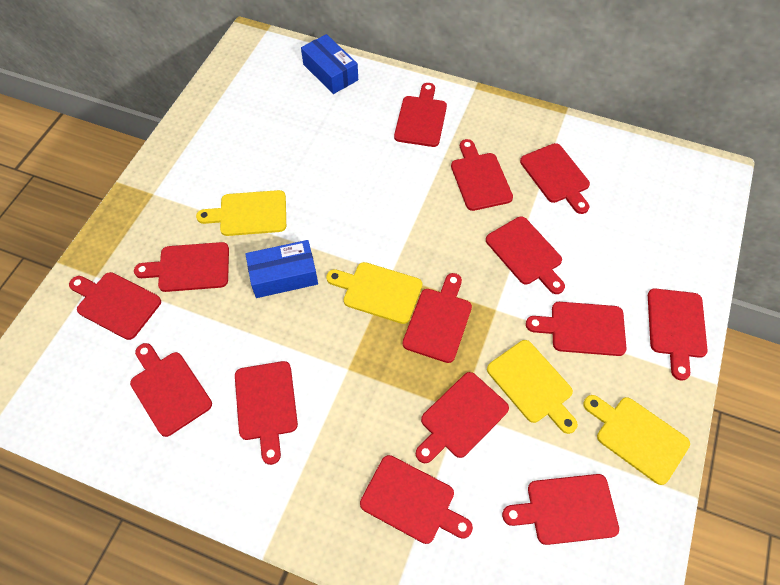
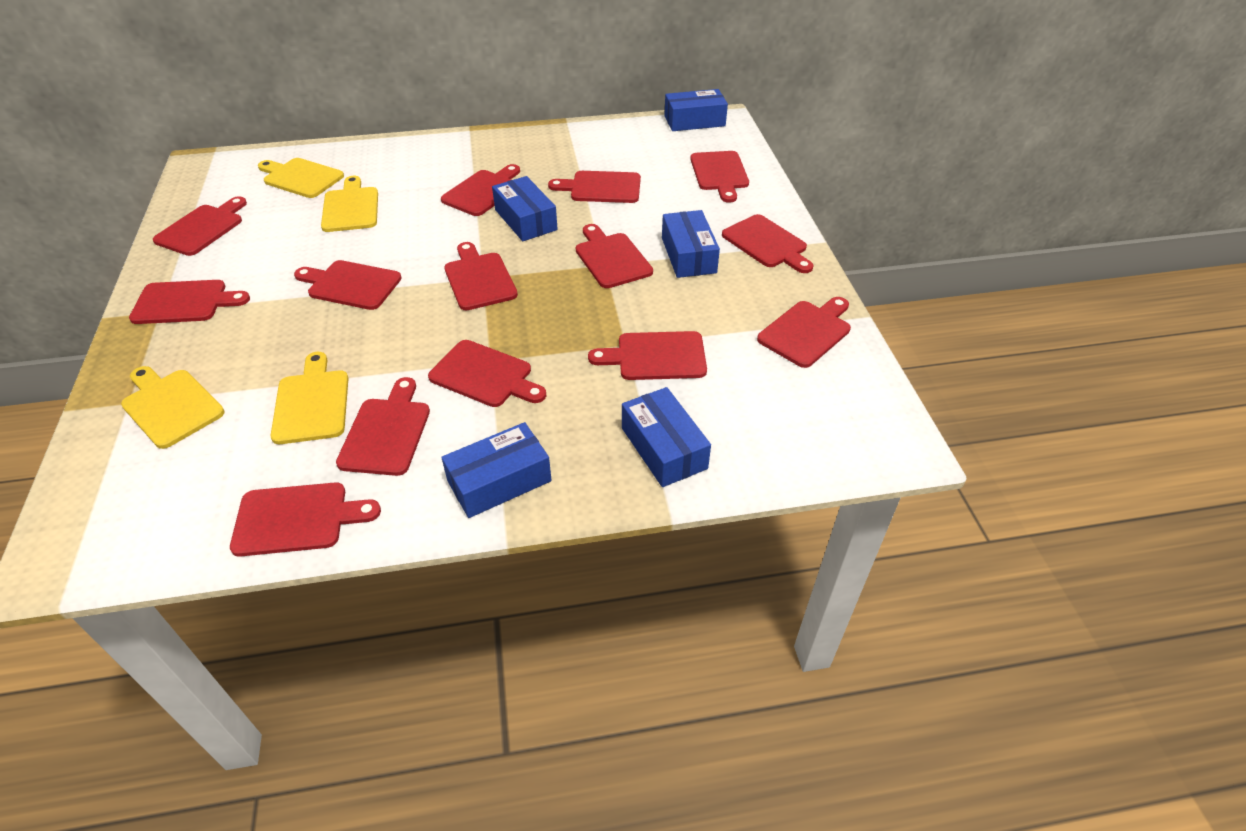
blue box: 2 -> 5

